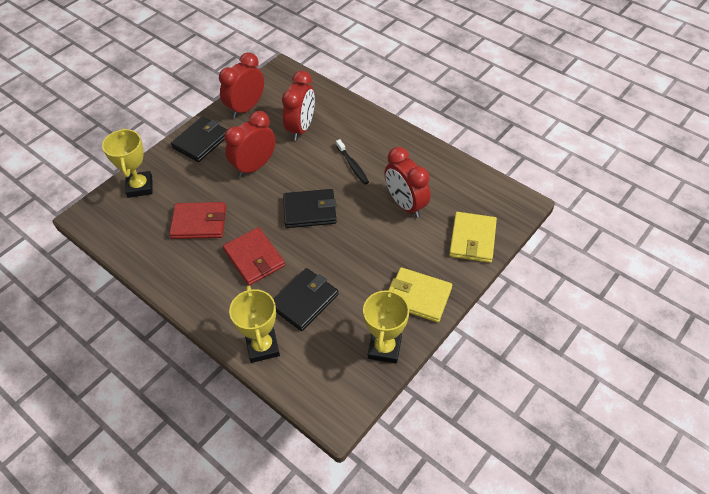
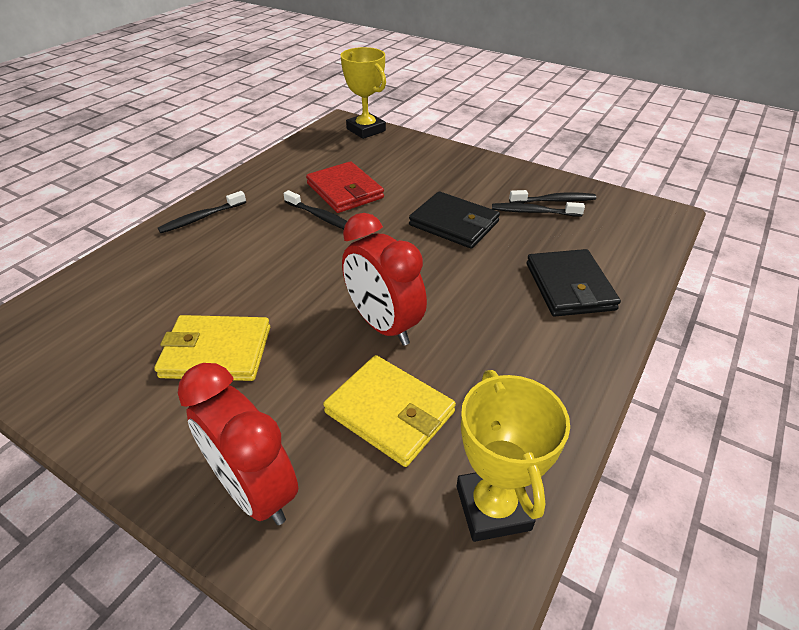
black toothbrush: 1 -> 4
black wallet: 3 -> 2
red clock: 4 -> 2
red wallet: 2 -> 1
yellow trophy: 3 -> 2

